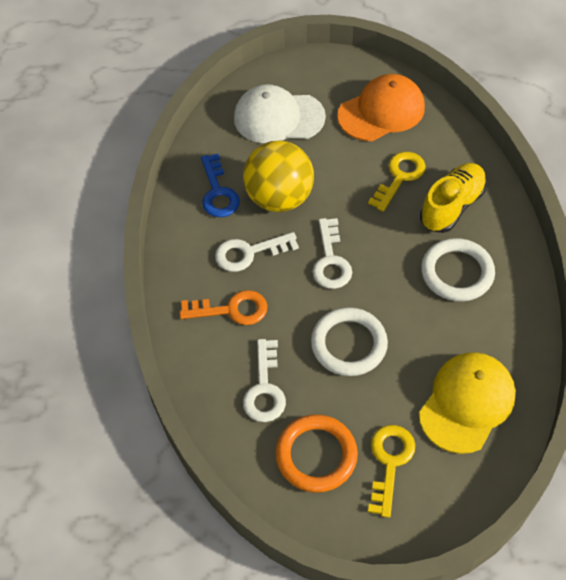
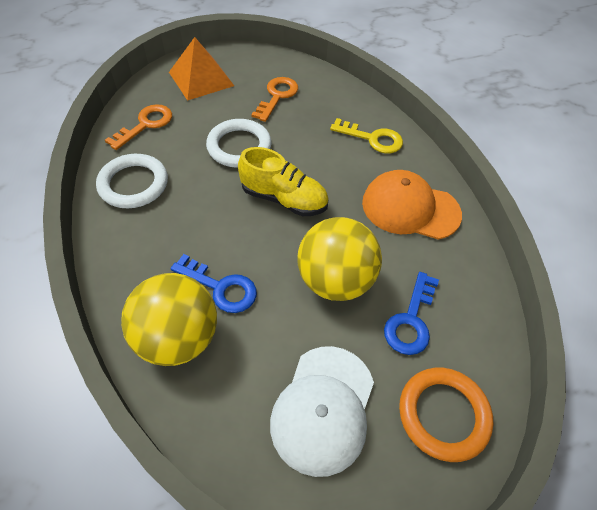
blue key: 1 -> 2
orange key: 1 -> 2
orange pyramid: 0 -> 1
white key: 3 -> 0
yellow ball: 1 -> 2
yellow cap: 1 -> 0
yellow key: 2 -> 1

